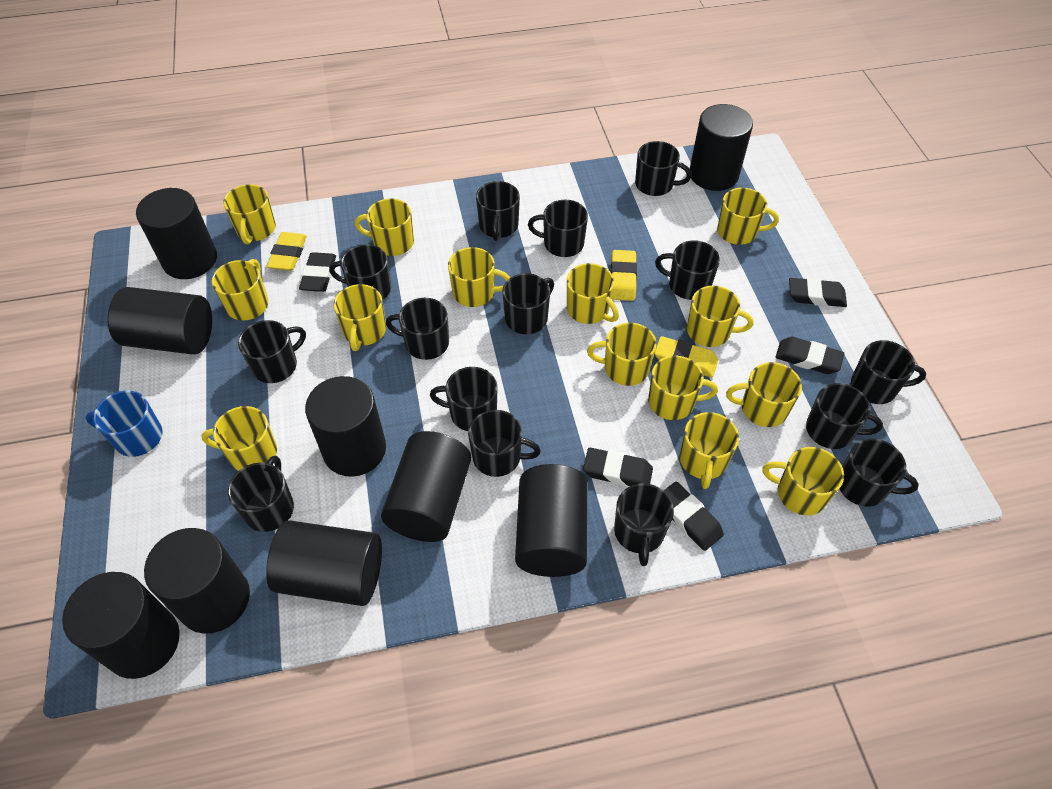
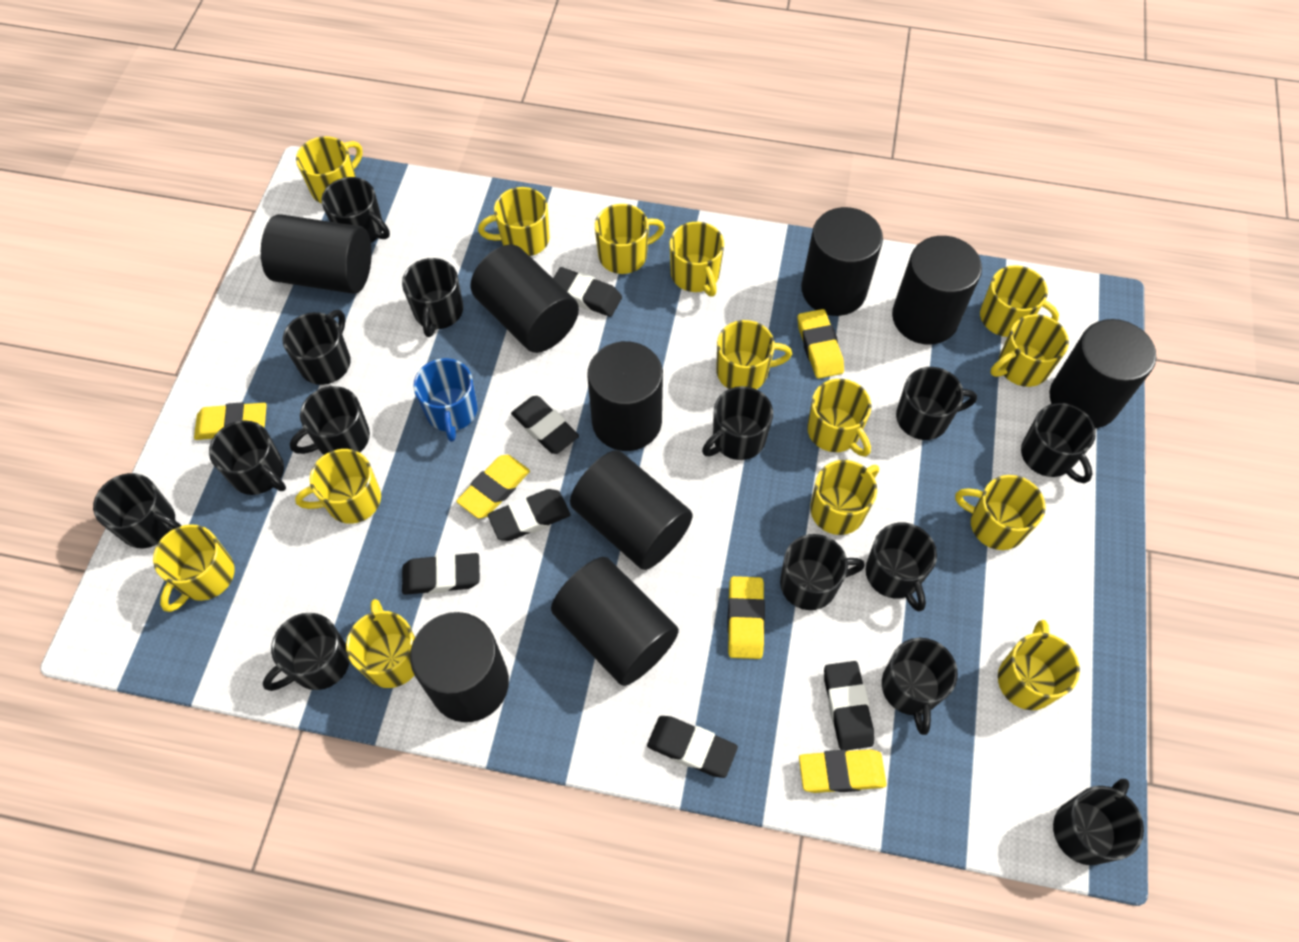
black eraser: 5 -> 6
black mug: 15 -> 14
yellow eraser: 3 -> 5

